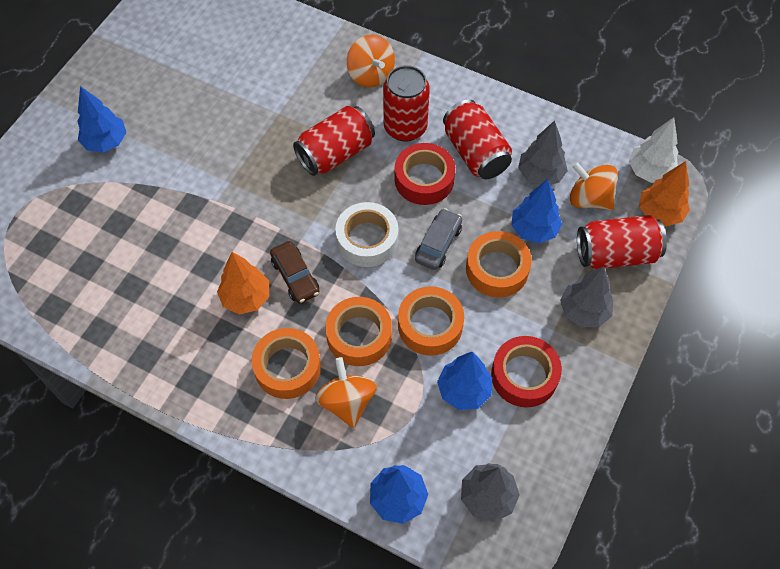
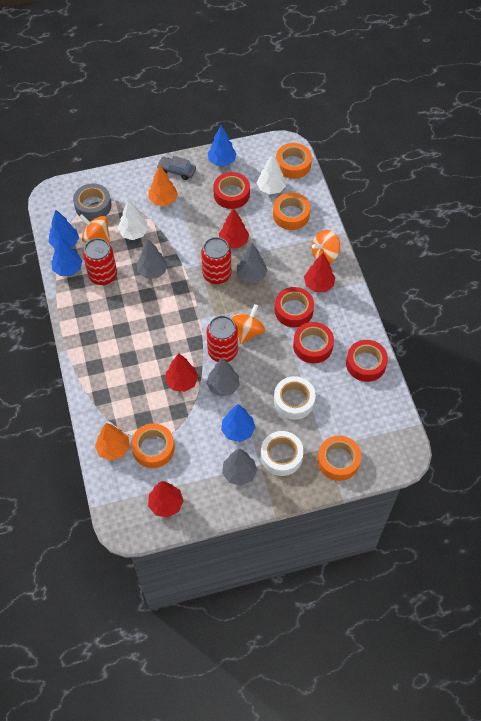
brown car: 1 -> 0
grey tape: 0 -> 1
grey tree: 3 -> 4
red can: 4 -> 3
red tape: 2 -> 4
red tree: 0 -> 4
white tape: 1 -> 2
white tree: 1 -> 2

